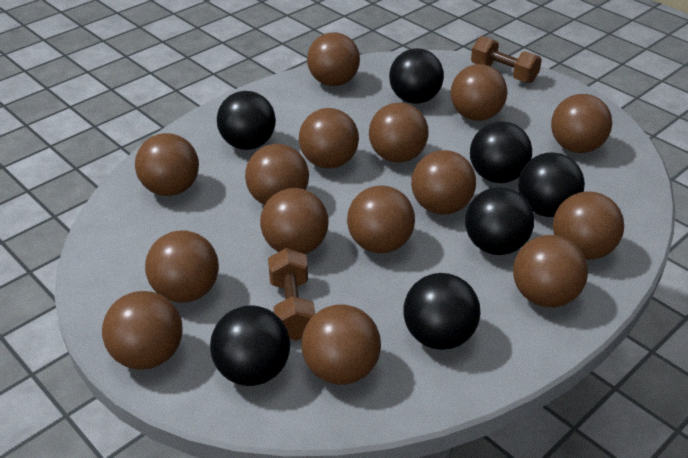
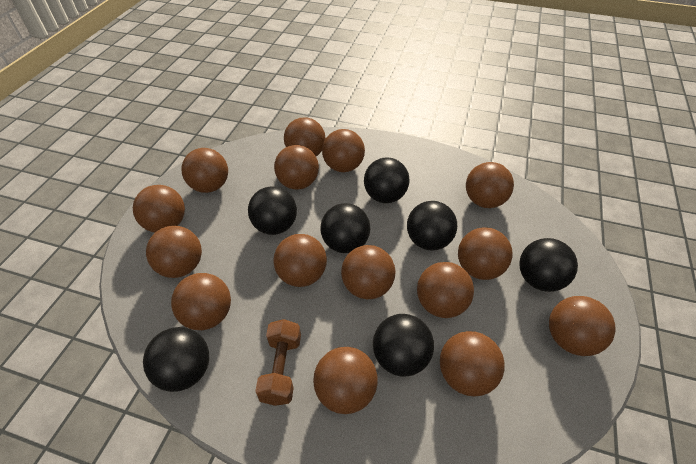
brown dumbbell: 2 -> 1

